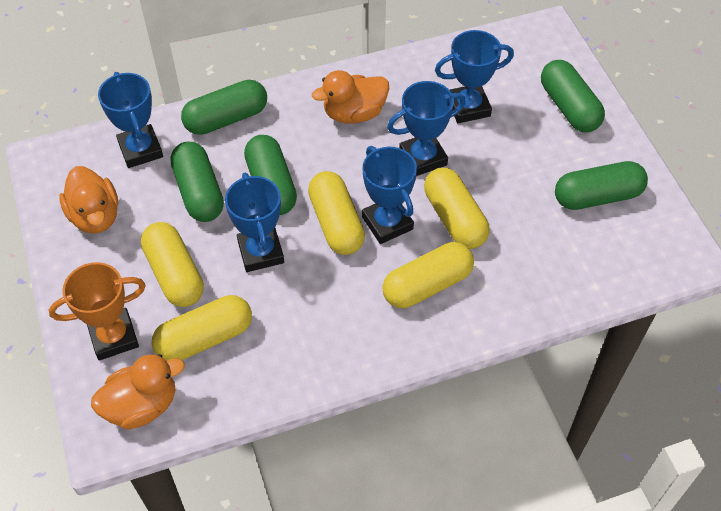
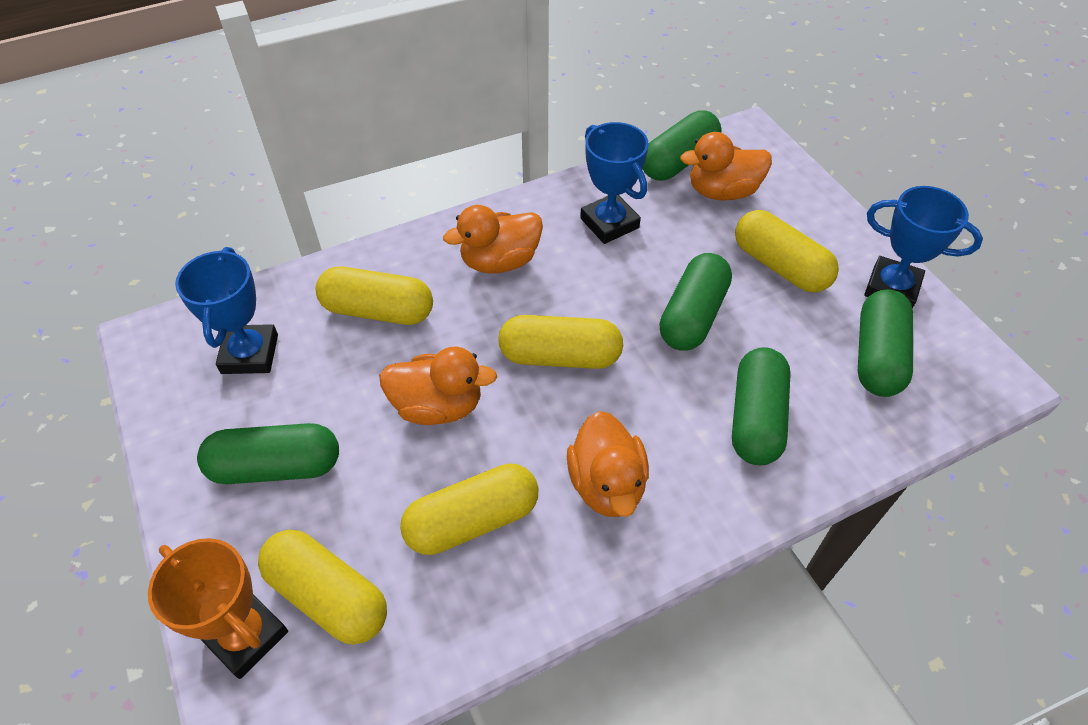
blue trophy: 5 -> 3
orange duck: 3 -> 4

